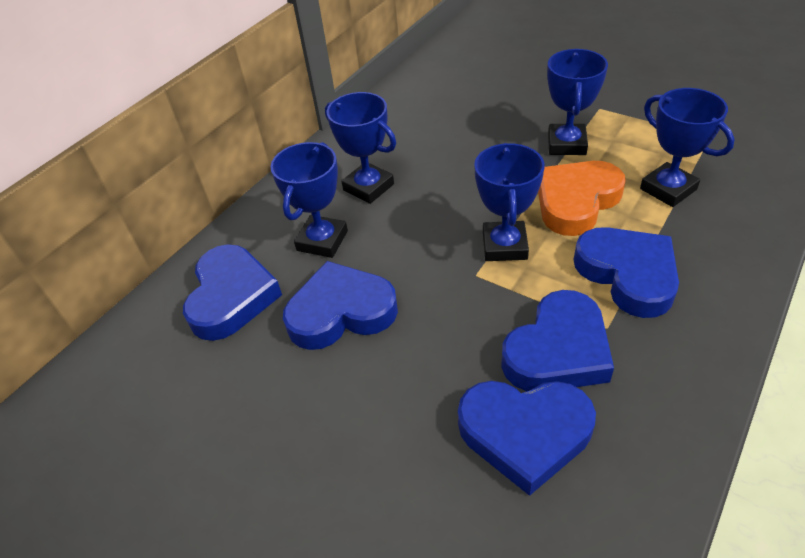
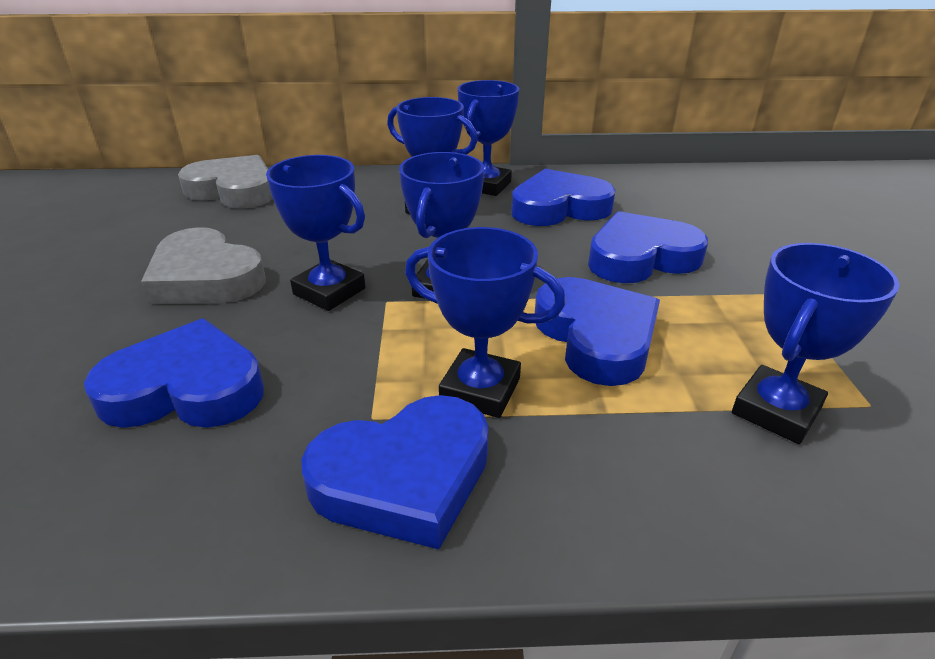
blue trophy: 5 -> 6
grey heart: 0 -> 2
orange heart: 1 -> 0

